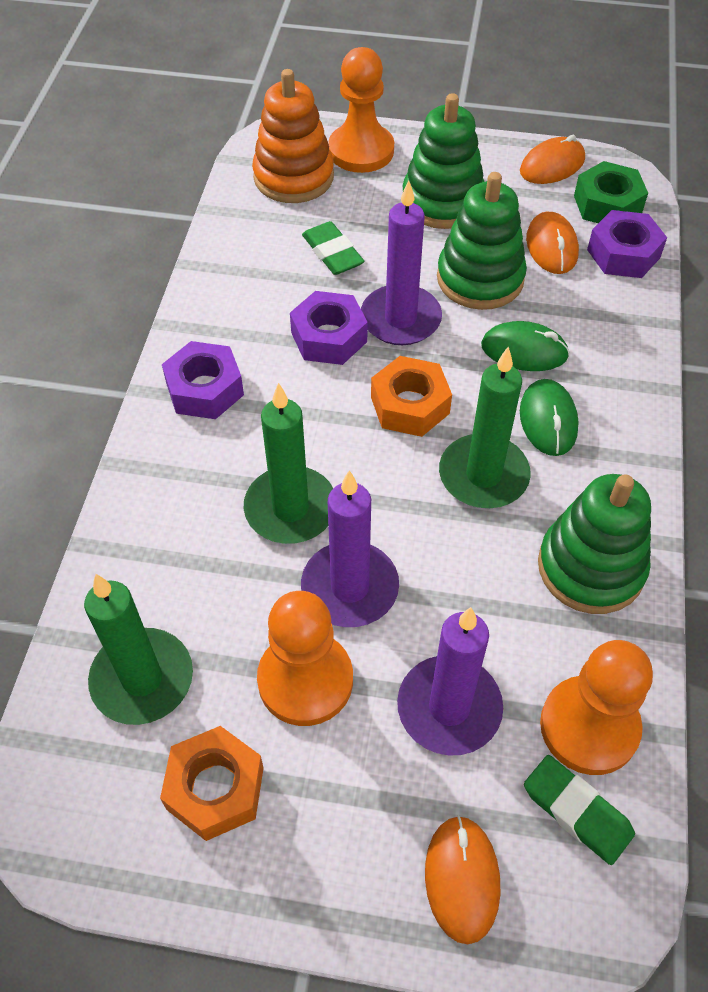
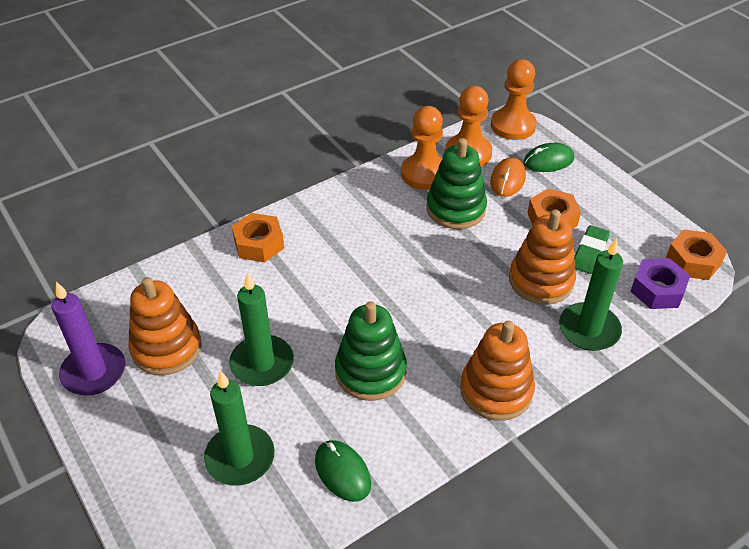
green eraser: 2 -> 1
green nut: 1 -> 0
green stacking toy: 3 -> 2
orange mouse: 3 -> 1
orange nut: 2 -> 3
orange stacking toy: 1 -> 3
purple candle: 3 -> 1
purple nut: 3 -> 1

